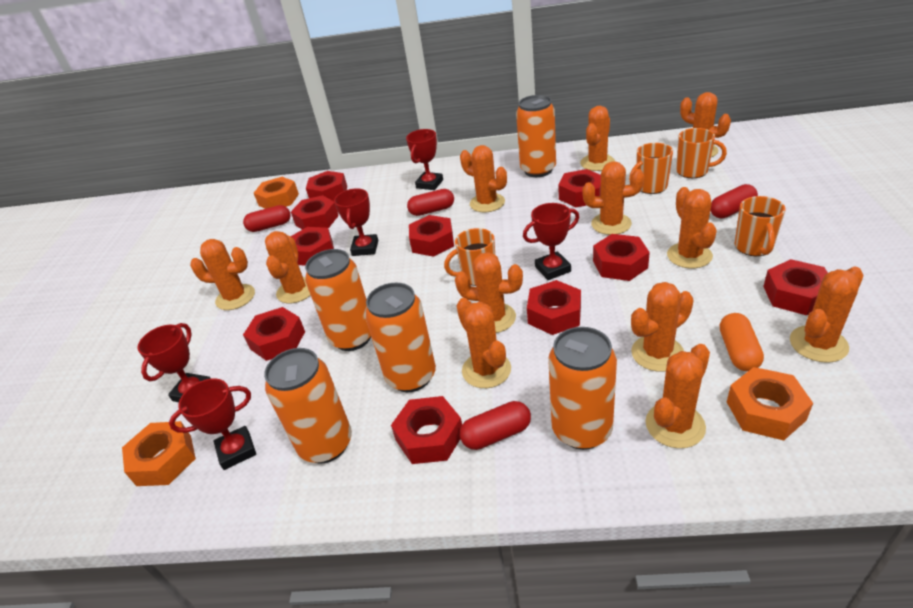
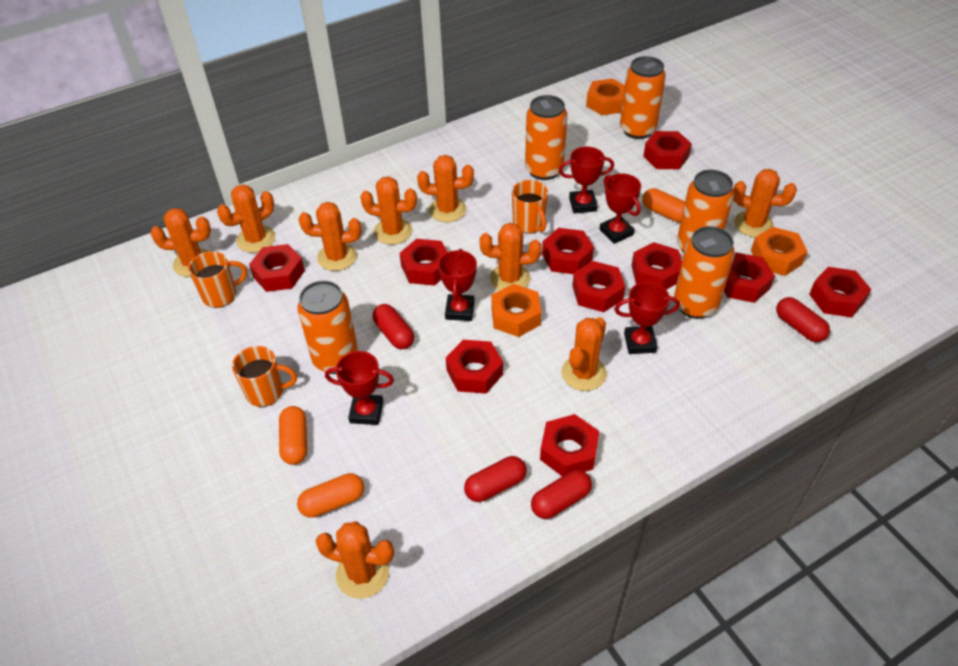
orange cactus: 12 -> 9
orange capsule: 1 -> 3
orange mug: 4 -> 3

